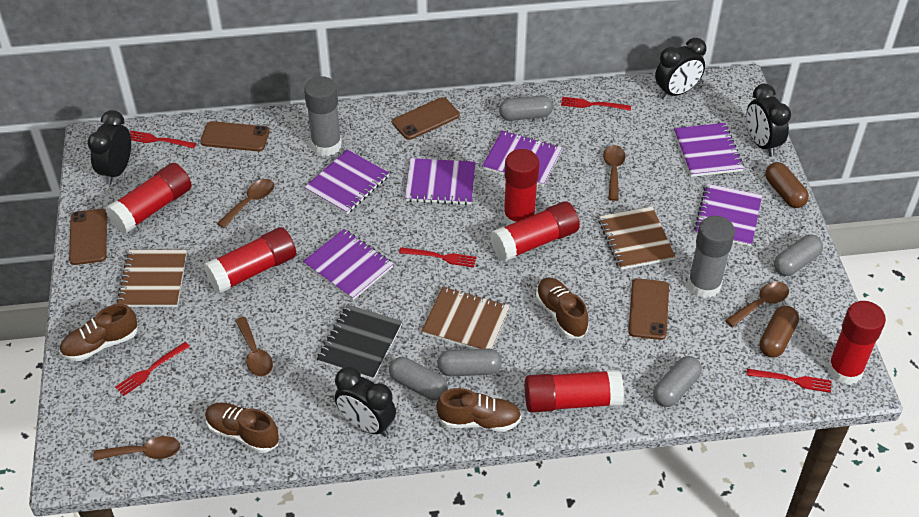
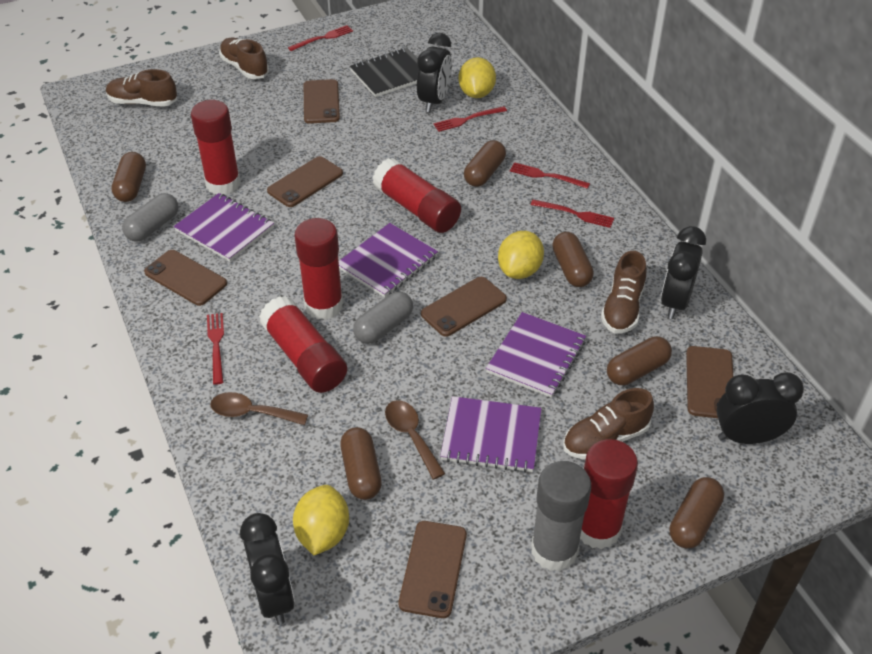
brown capsule: 2 -> 6
brown notebook: 3 -> 0
brown phone: 4 -> 6
brown spoon: 5 -> 2
grey capsule: 5 -> 2
grey glue stick: 2 -> 1
purple notebook: 6 -> 4
red glue stick: 6 -> 5
yellow lemon: 0 -> 3

